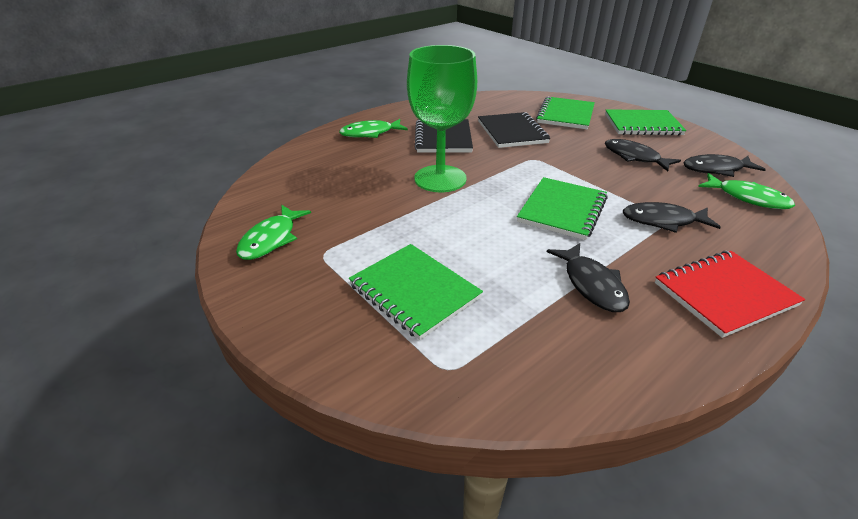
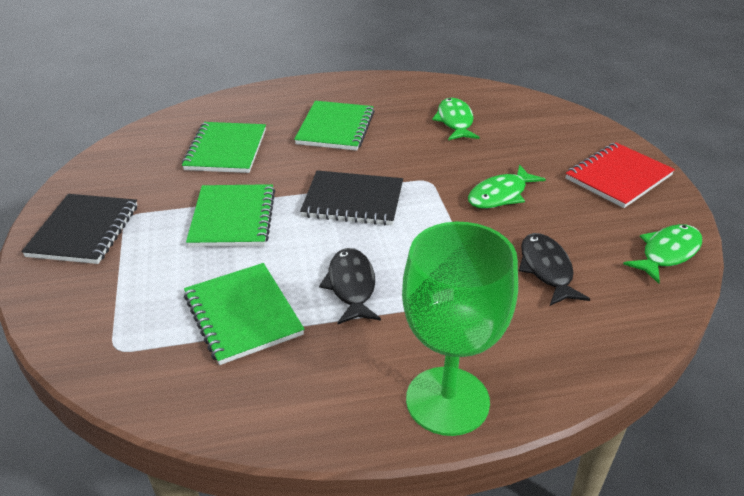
black fish: 4 -> 2

